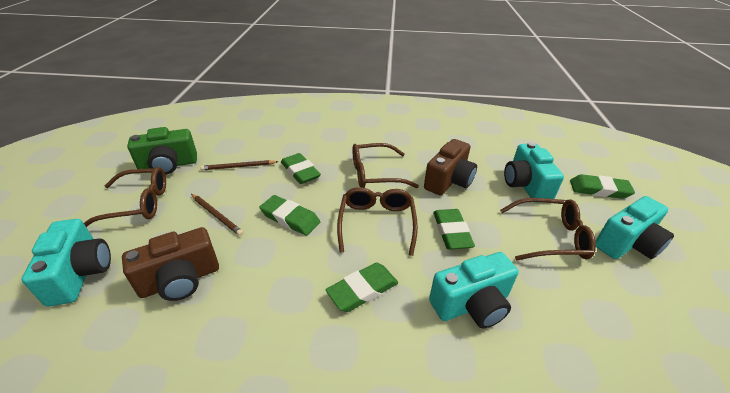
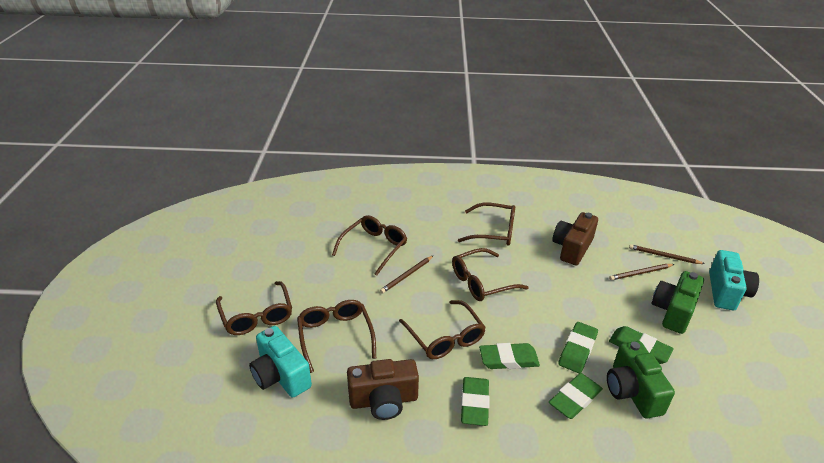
brown glasses: 4 -> 6
brown pencil: 2 -> 3
green camera: 1 -> 2
turquoise camera: 4 -> 2

